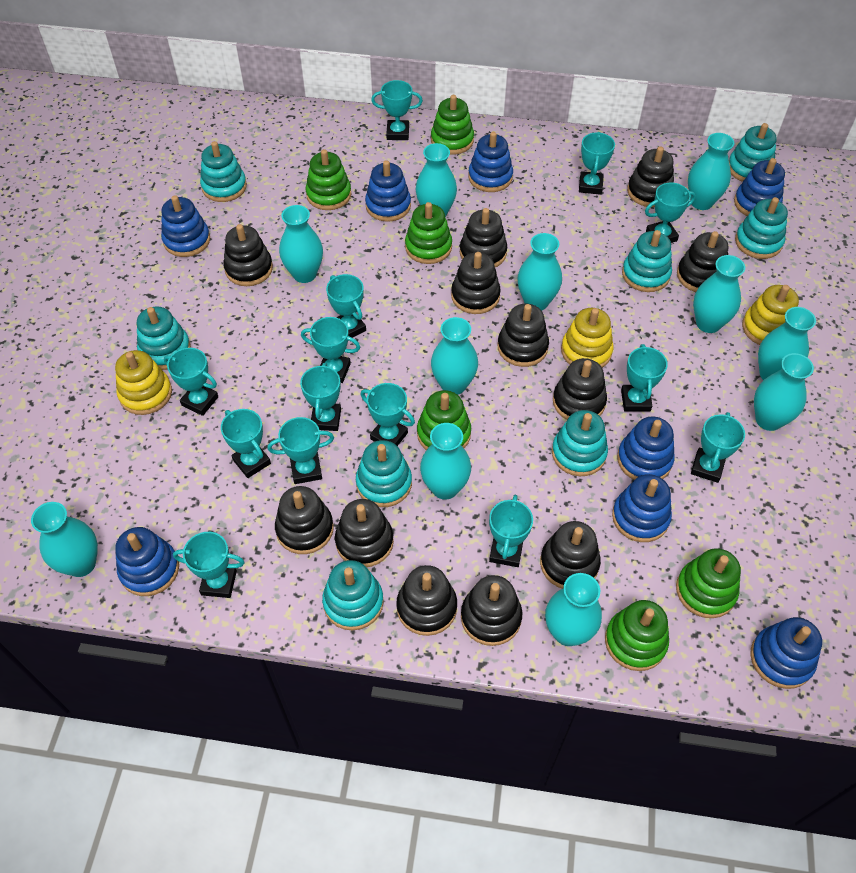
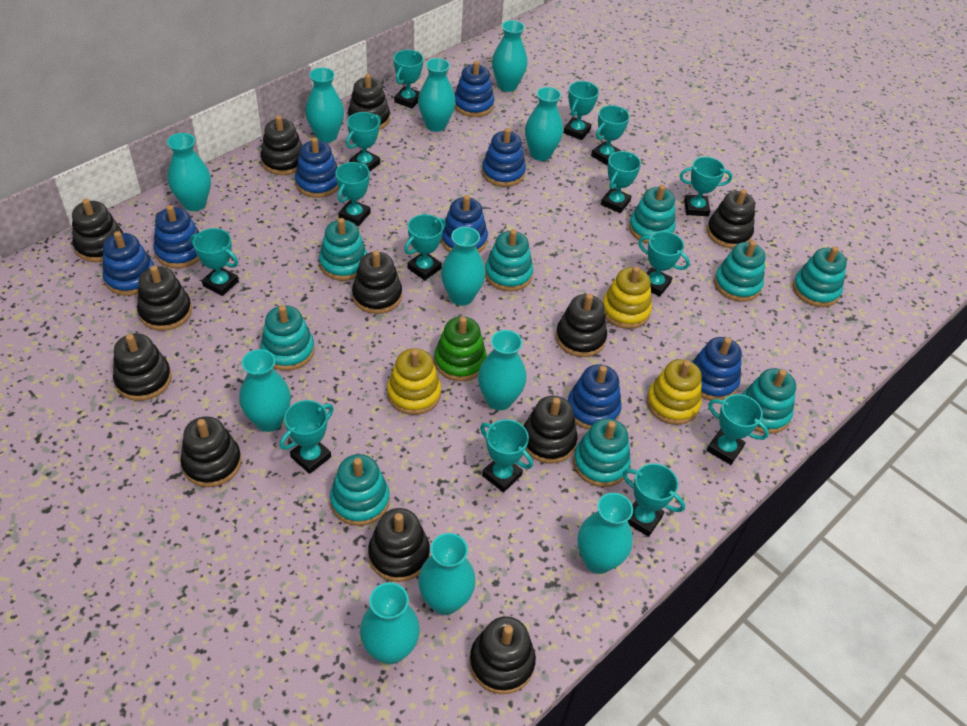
green stacking toy: 6 -> 1
turquoise stacking toy: 8 -> 9

